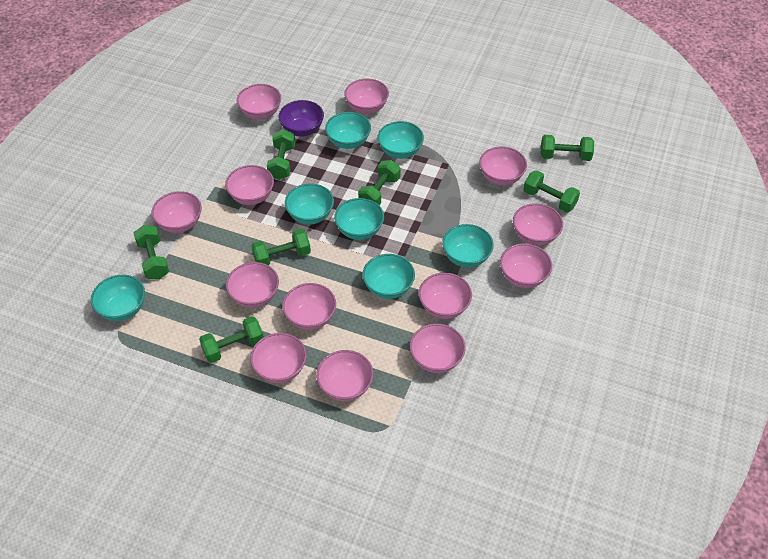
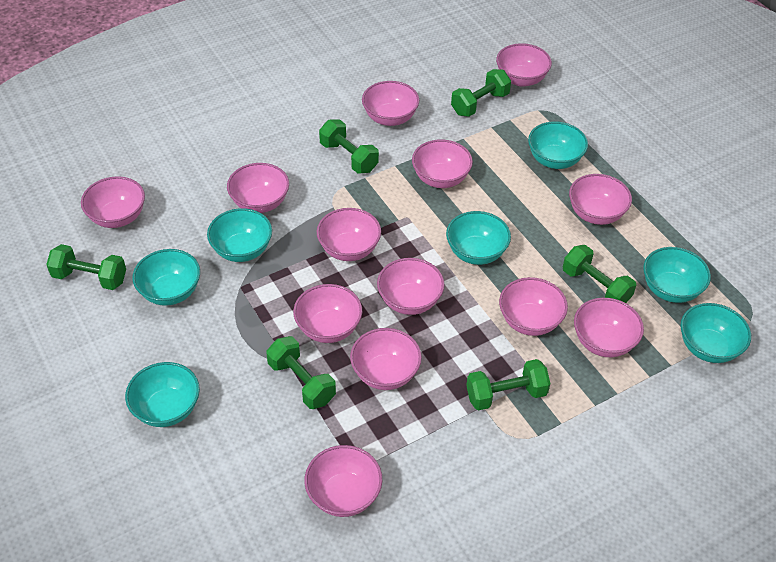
green dumbbell: 7 -> 6
purple bowl: 1 -> 0

